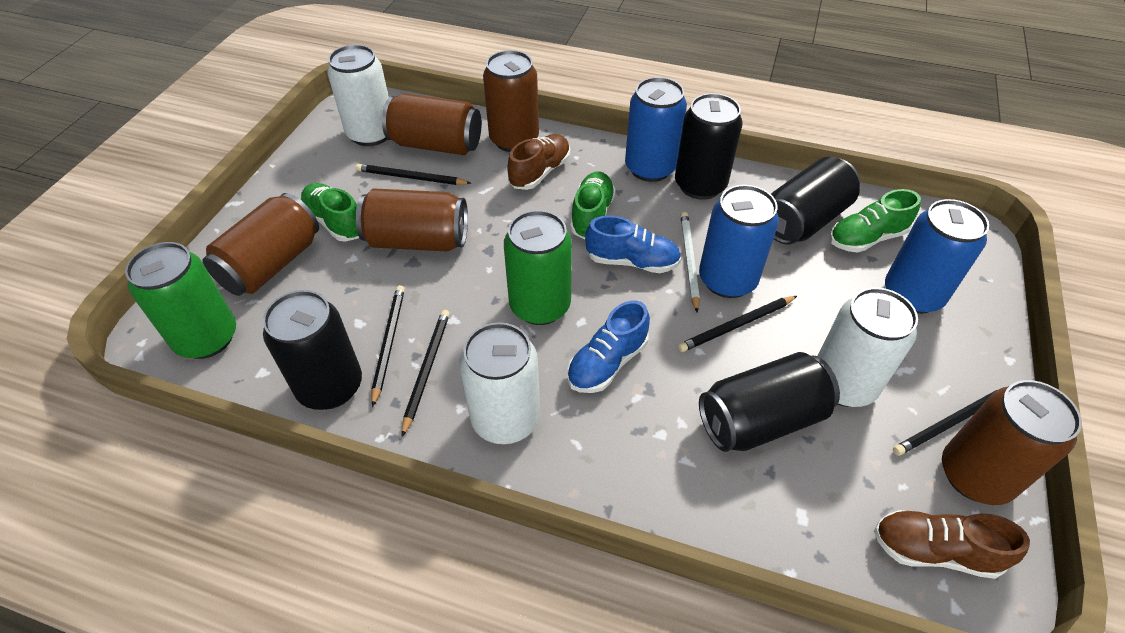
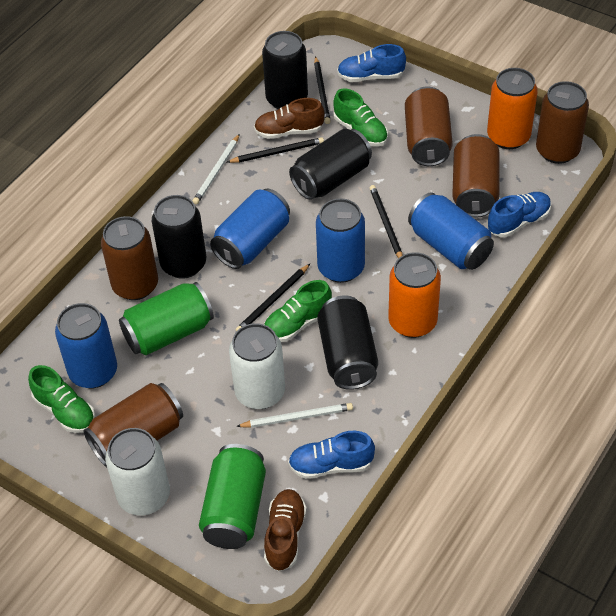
black pencil: 5 -> 4
blue can: 3 -> 4
blue shoe: 2 -> 3
orange can: 0 -> 2
white can: 3 -> 2
white pencil: 1 -> 2

